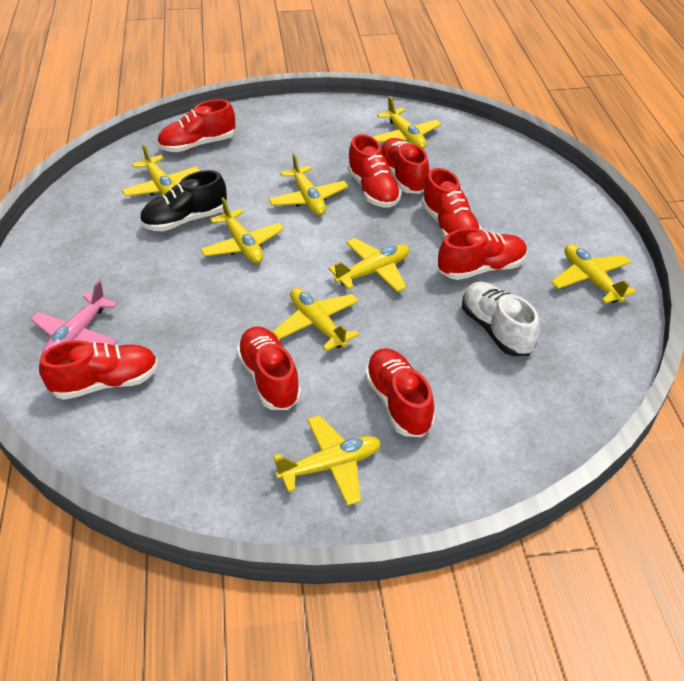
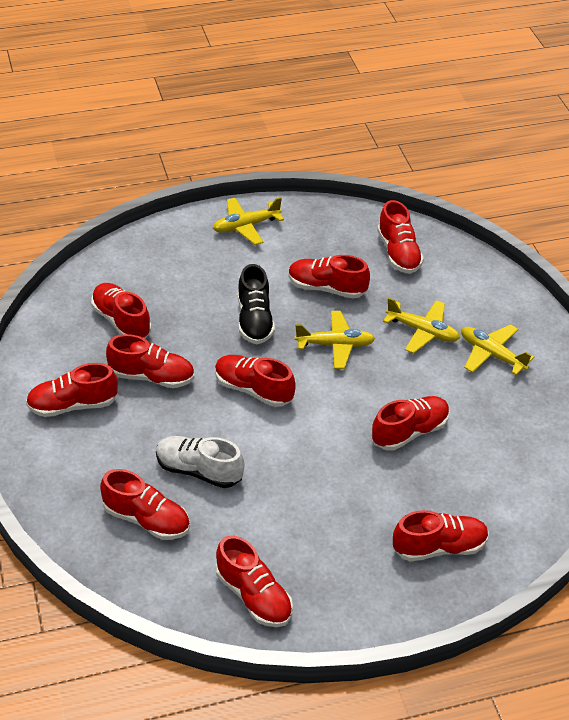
pink plane: 1 -> 0
red shoe: 8 -> 10
yellow plane: 8 -> 4

